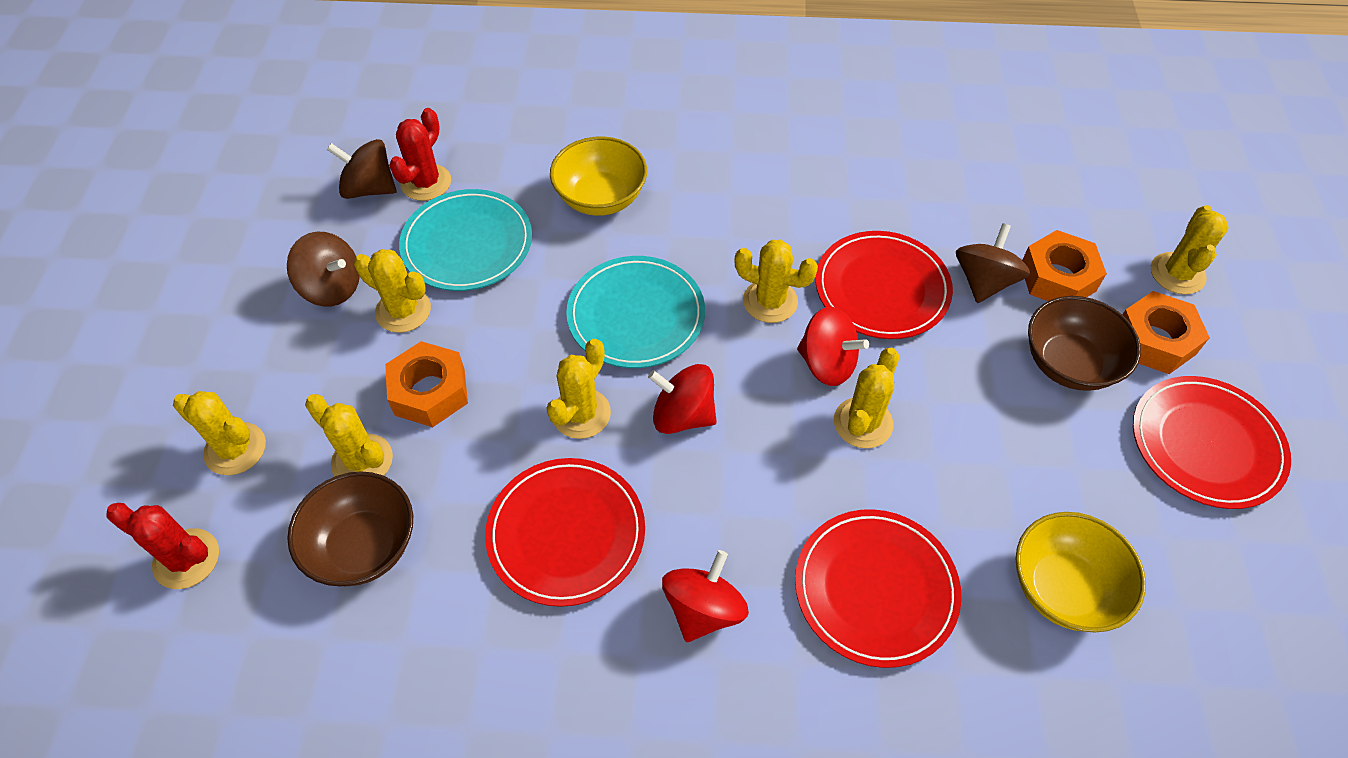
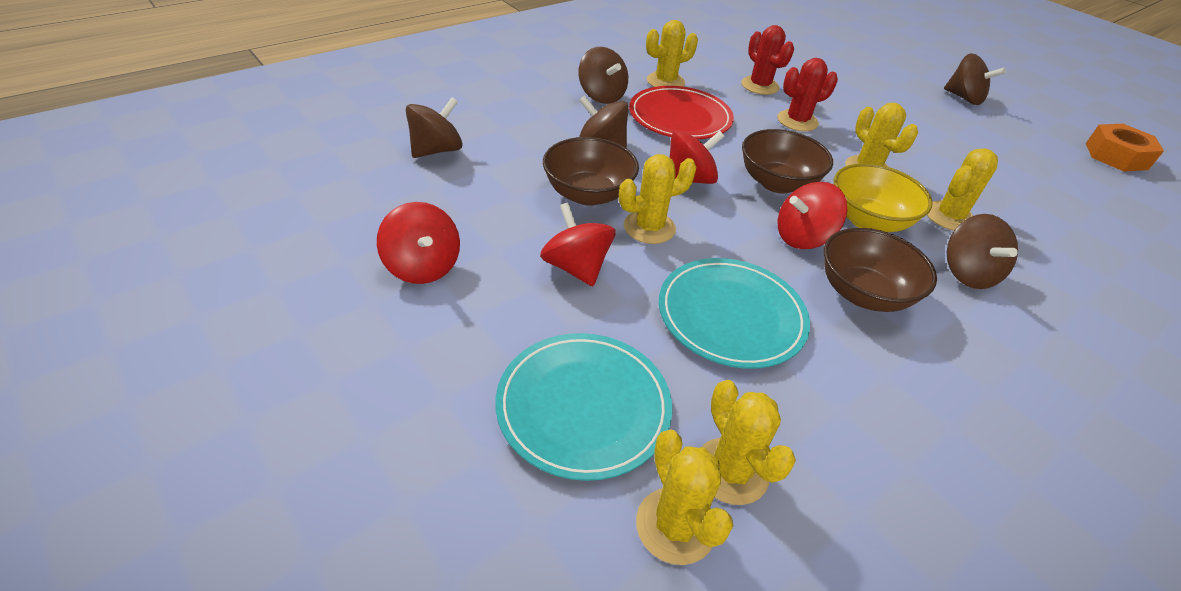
brown bowl: 2 -> 3
brown spinning top: 3 -> 5
orange nut: 3 -> 1
red plate: 4 -> 1
red spinning top: 3 -> 4
yellow bowl: 2 -> 1
yellow cactus: 7 -> 6

